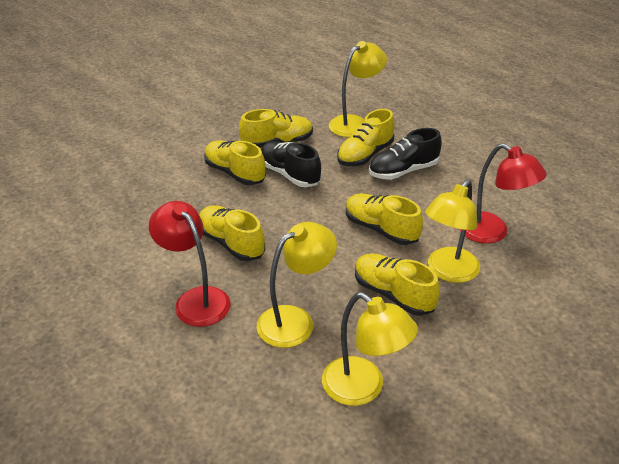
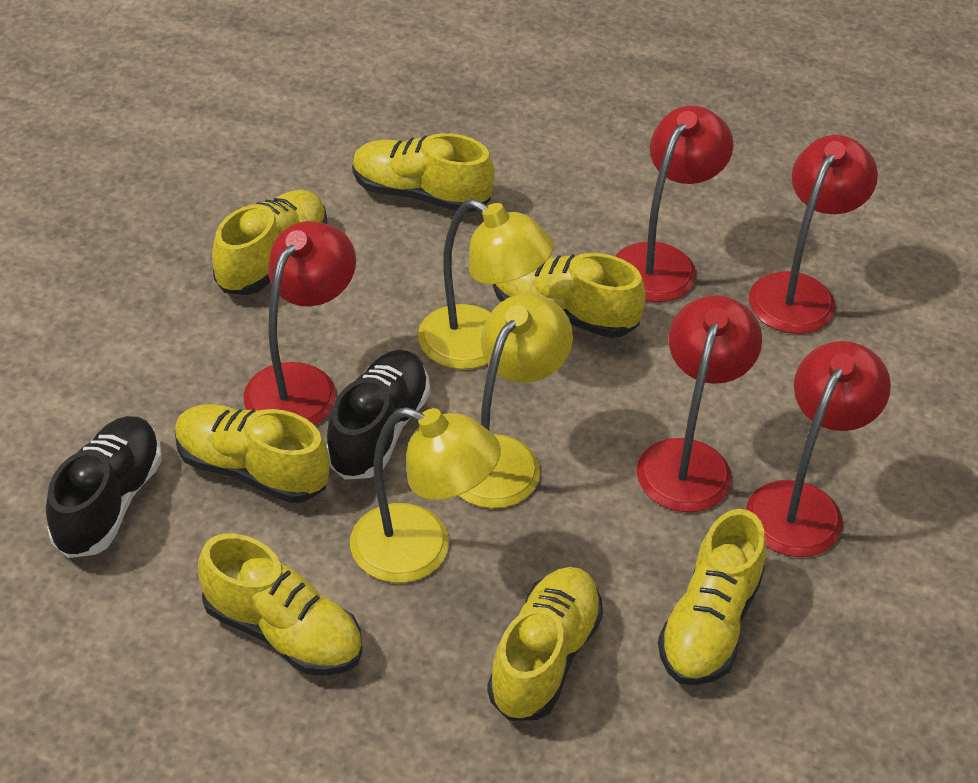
red lamp: 2 -> 5
yellow lamp: 4 -> 3
yellow shoe: 6 -> 7

